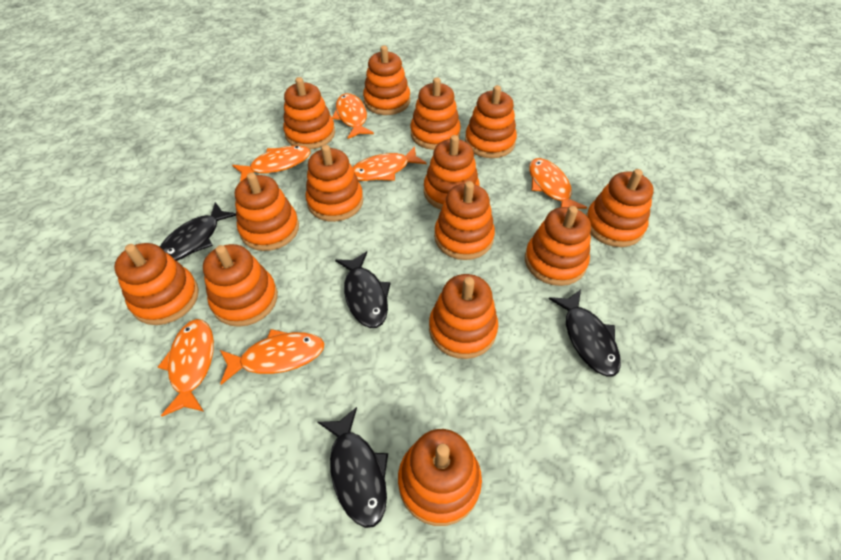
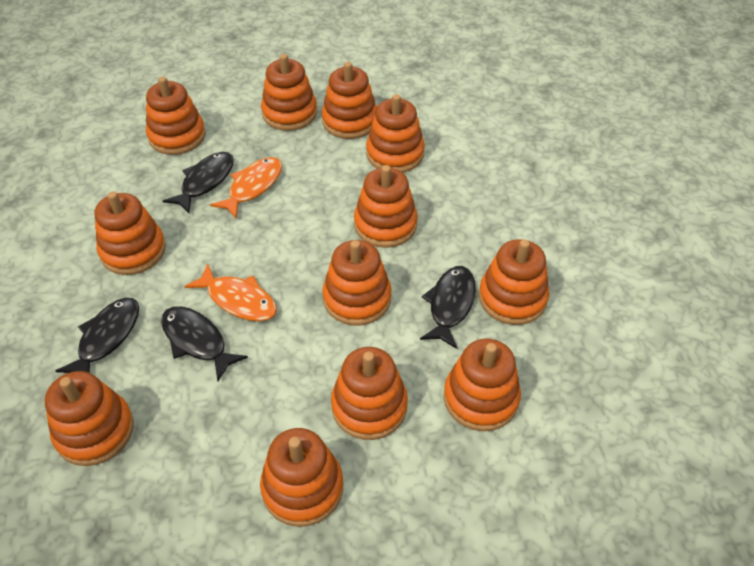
orange fish: 6 -> 2
orange stacking toy: 14 -> 12

